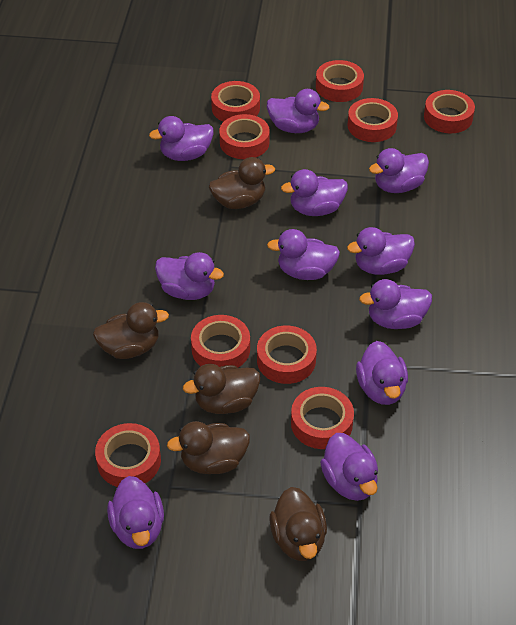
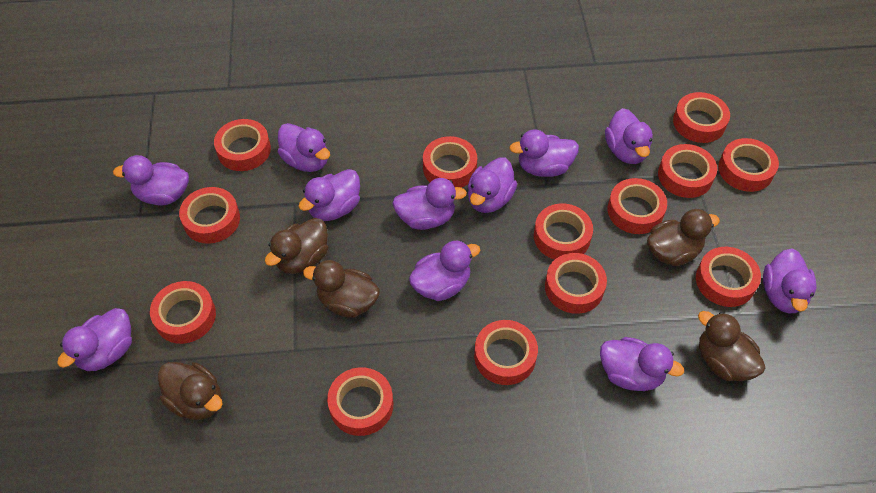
red tape: 9 -> 13

